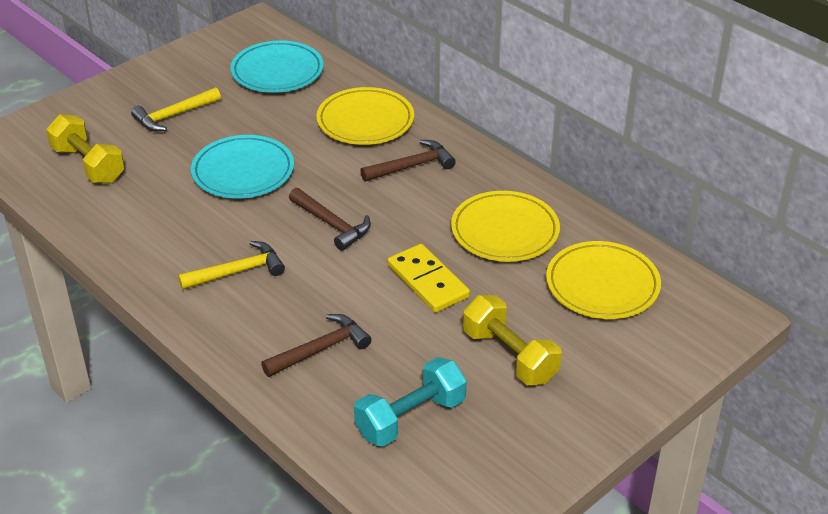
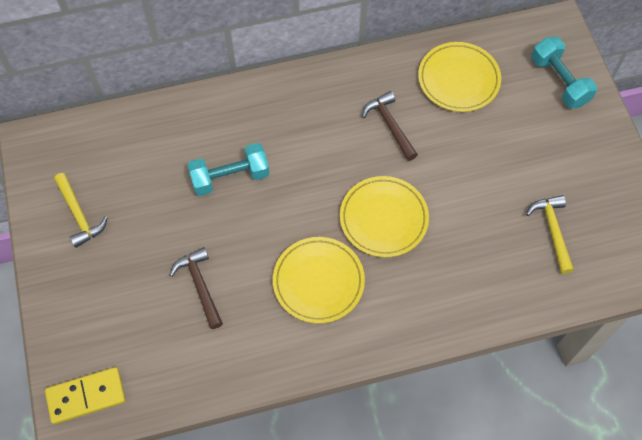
brown hammer: 3 -> 2
turquoise dumbbell: 1 -> 2
turquoise plate: 2 -> 0
yellow dumbbell: 2 -> 0

